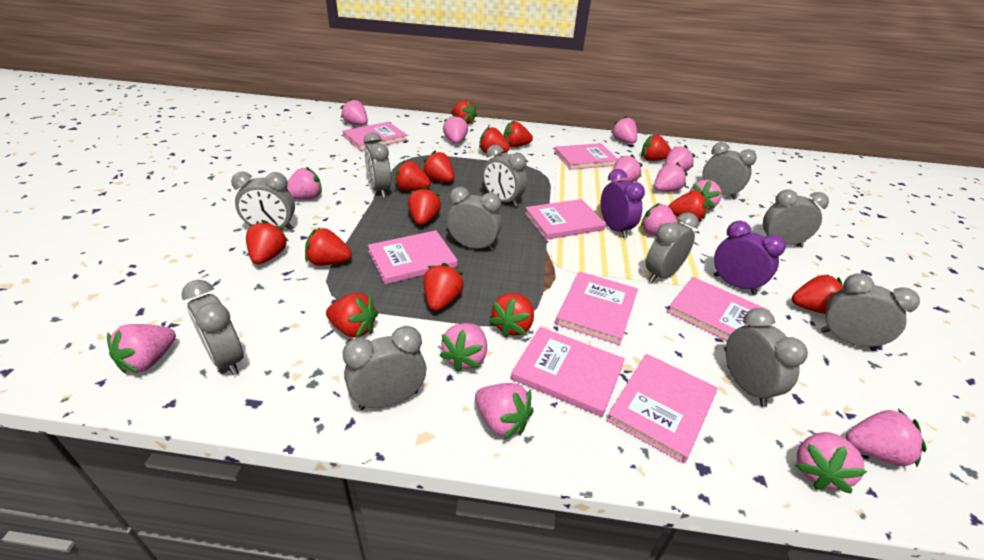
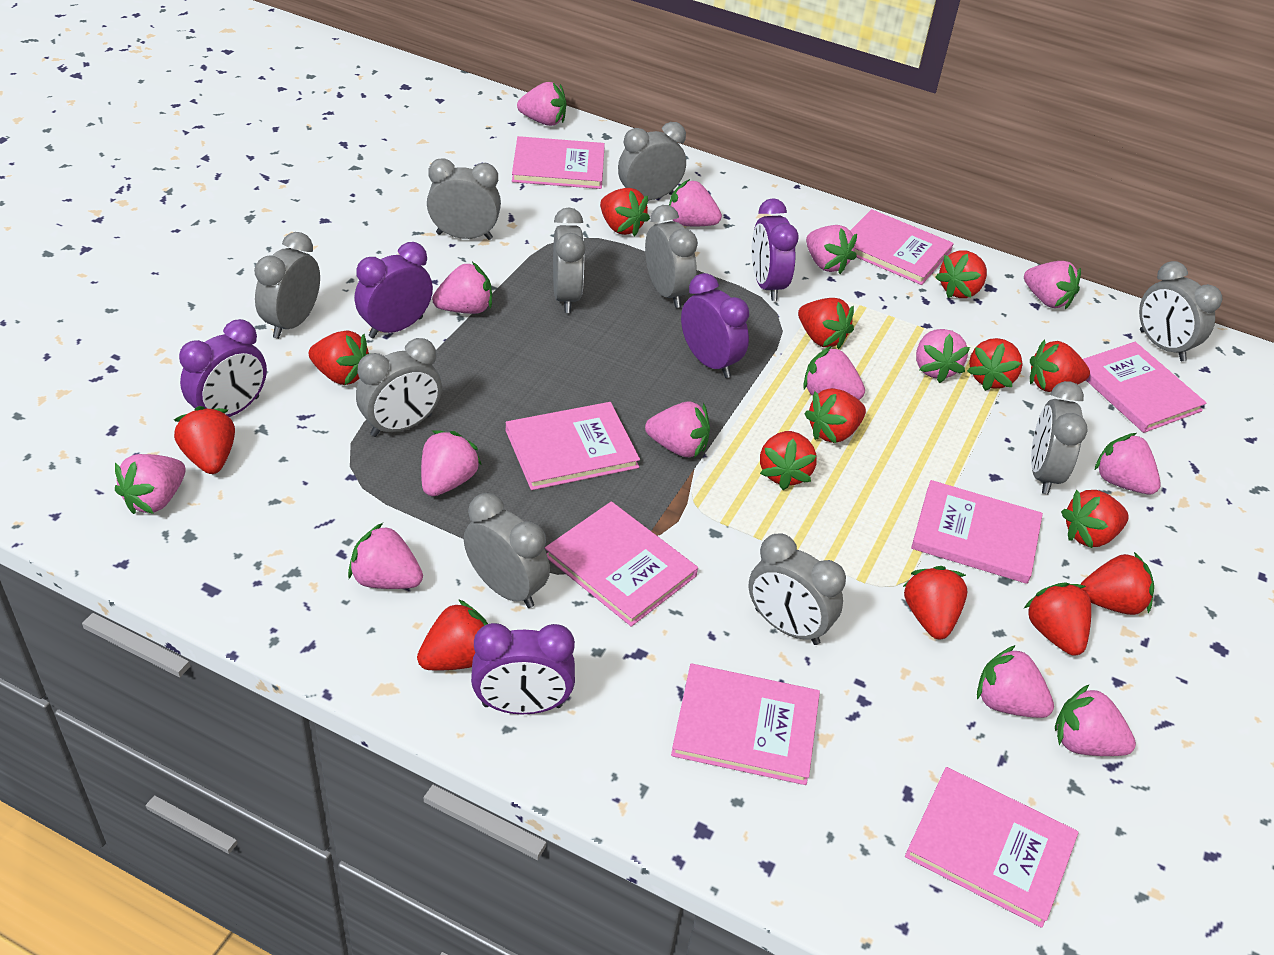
grey clock: 11 -> 10
purple clock: 2 -> 5

